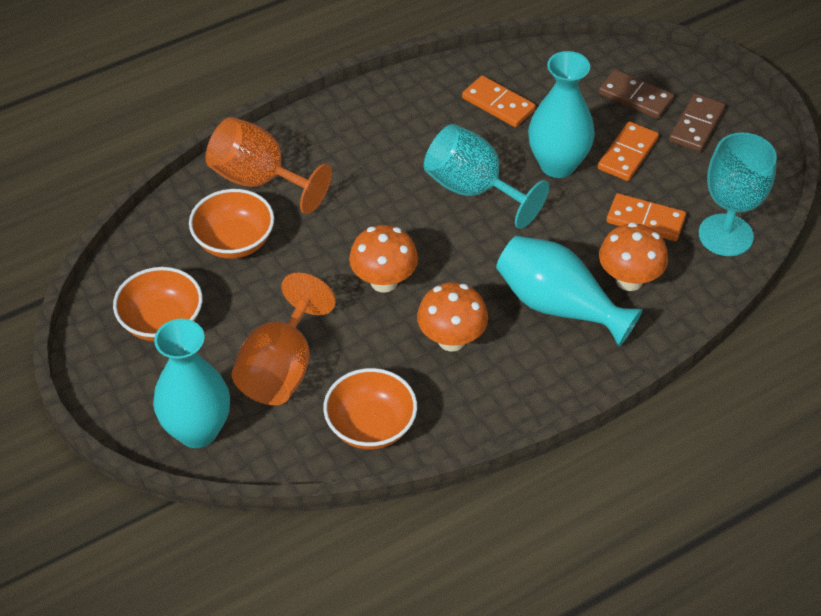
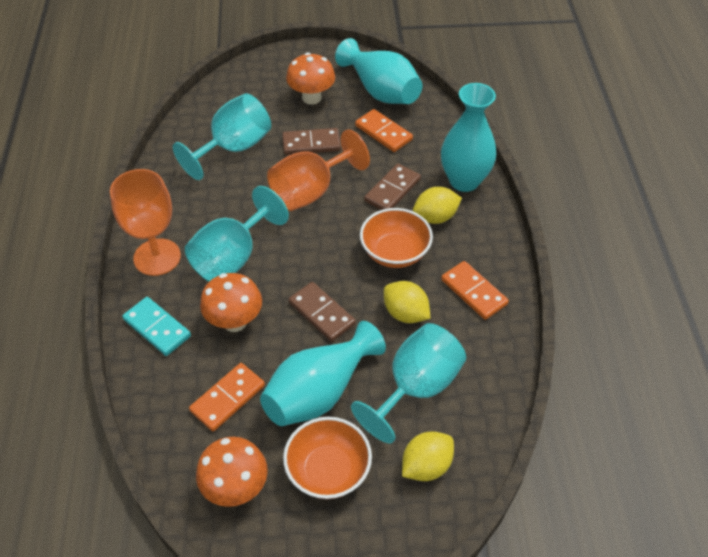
brown domino: 2 -> 3
orange bowl: 3 -> 2
turquoise domino: 0 -> 1
turquoise goblet: 2 -> 3
yellow lemon: 0 -> 3

